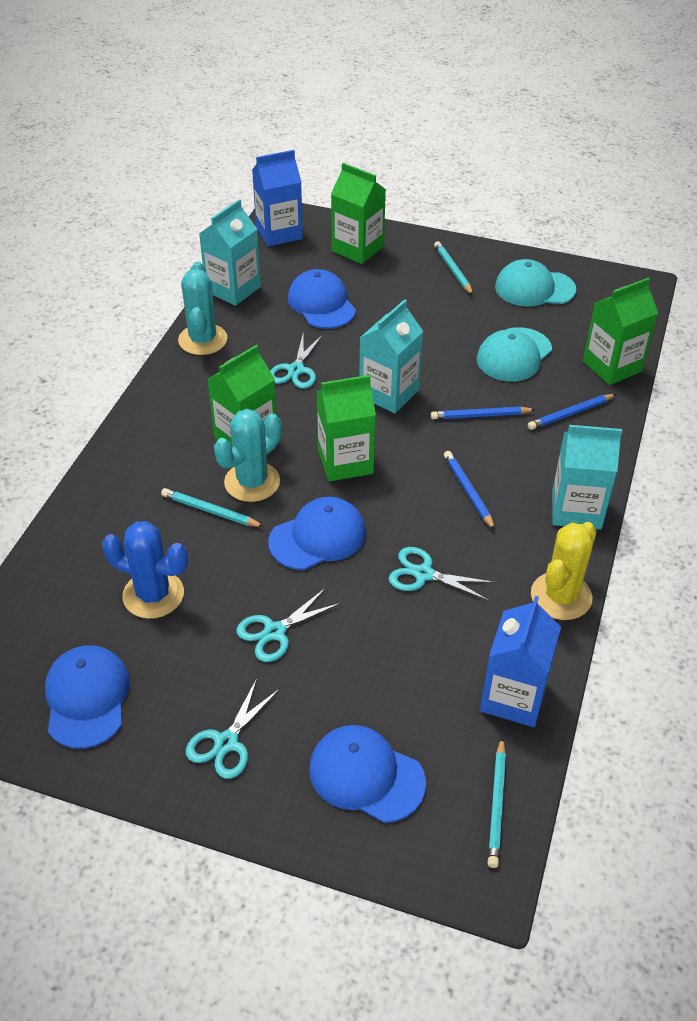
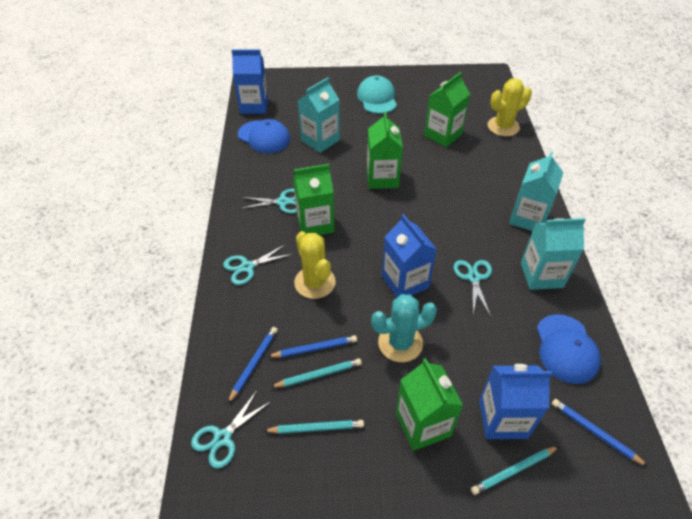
blue cactus: 1 -> 0
blue cap: 4 -> 2
blue carton: 2 -> 3
turquoise cactus: 2 -> 1
turquoise cap: 2 -> 1
yellow cactus: 1 -> 2

